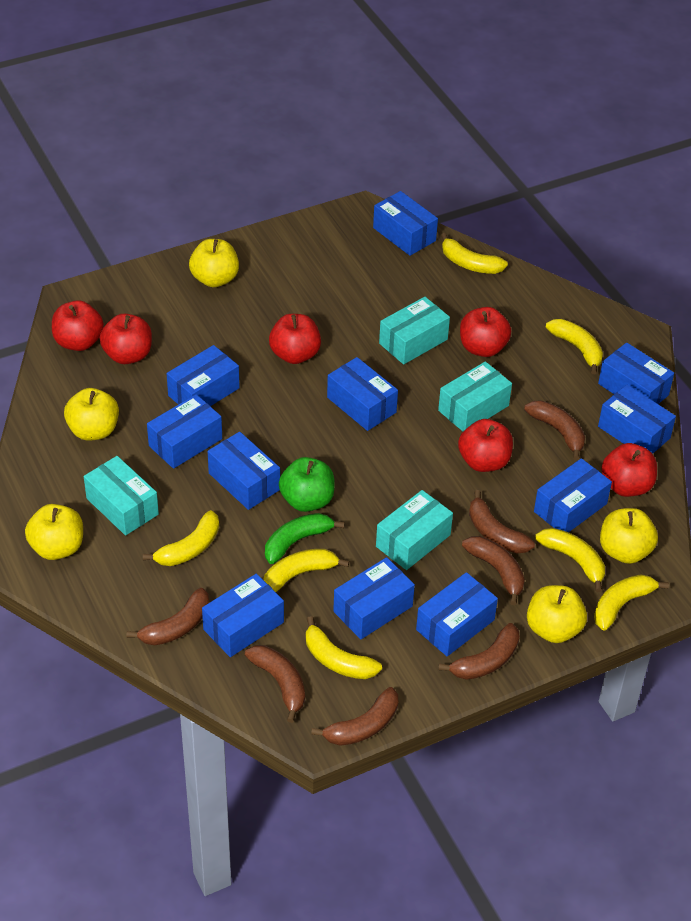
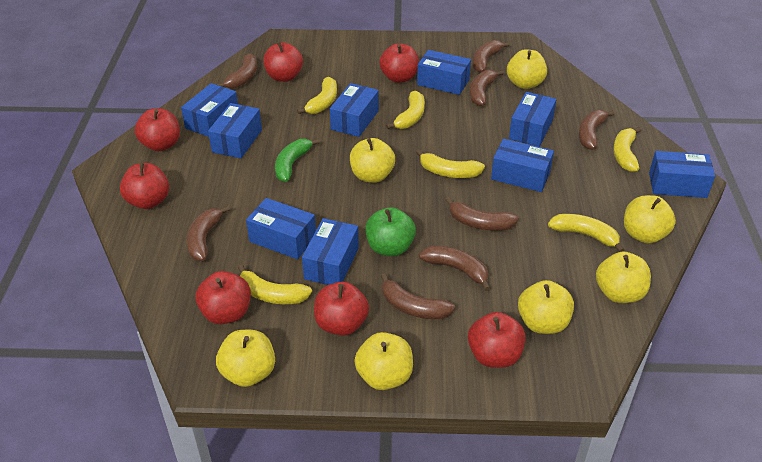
blue box: 11 -> 9
brown banana: 7 -> 8
red apple: 6 -> 7
turquoise box: 4 -> 0
yellow apple: 5 -> 7
yellow banana: 7 -> 6

